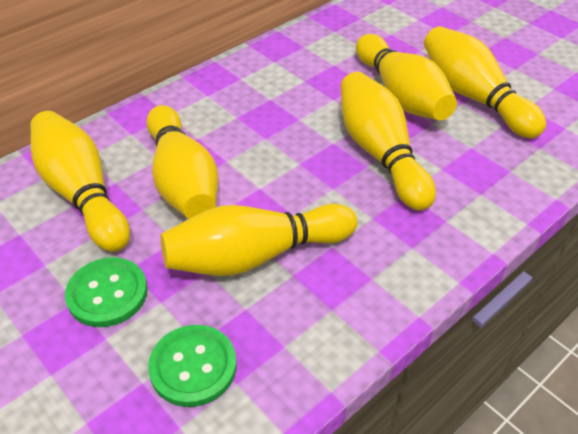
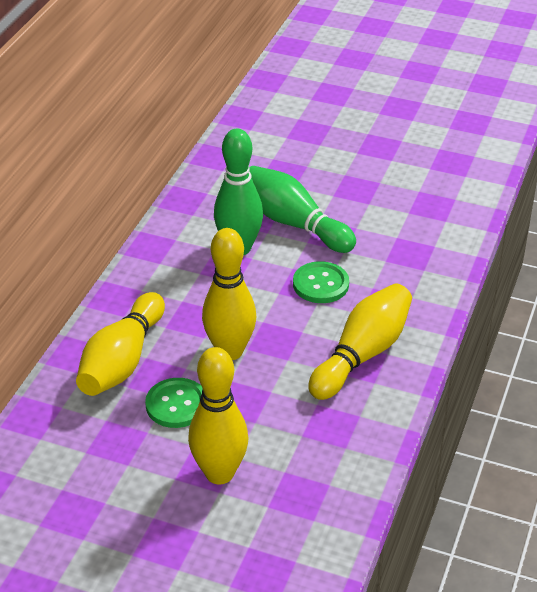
green bowling pin: 0 -> 2
yellow bowling pin: 6 -> 4

